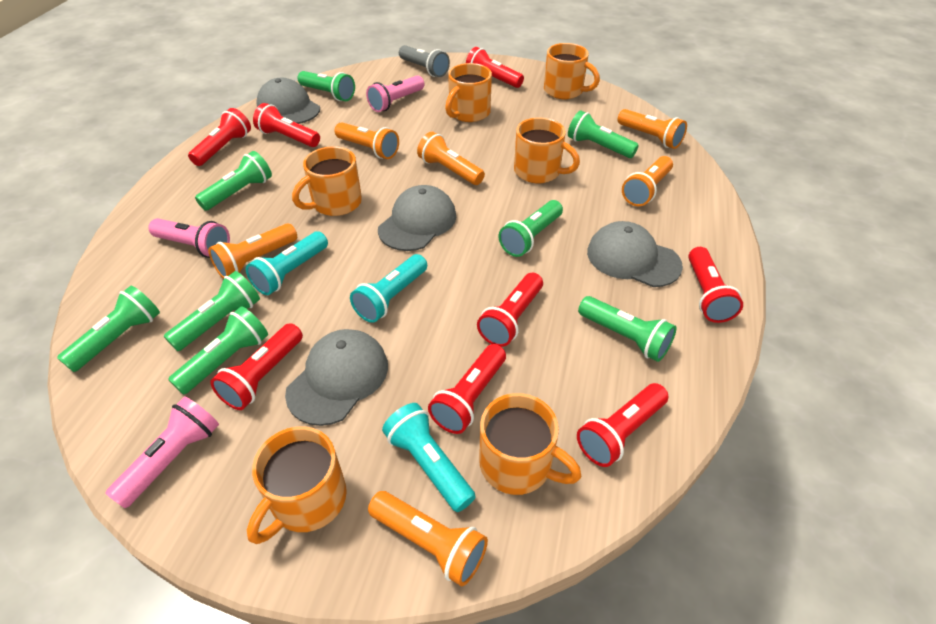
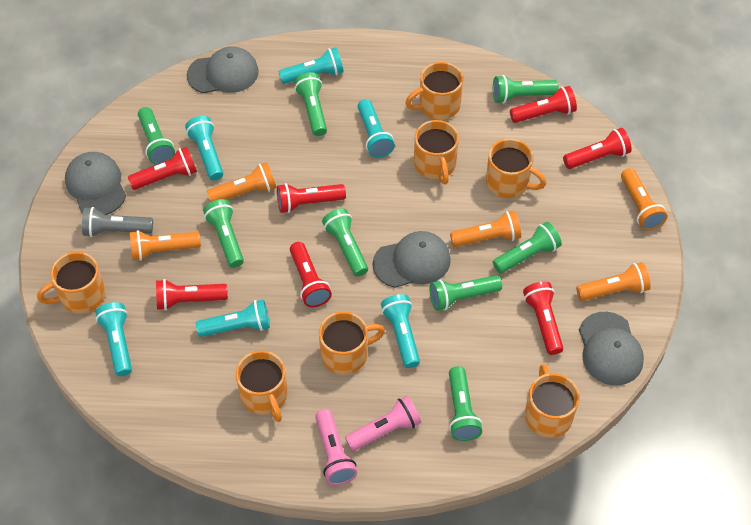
orange flashlight: 6 -> 5
orange mug: 6 -> 7
pink flashlight: 3 -> 2
red flashlight: 8 -> 7
turquoise flashlight: 3 -> 6

